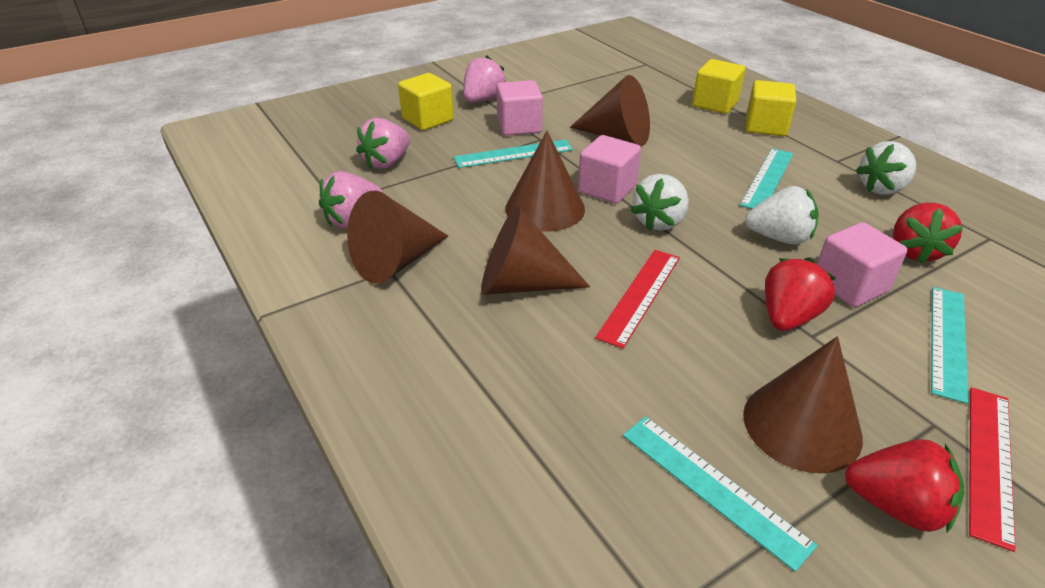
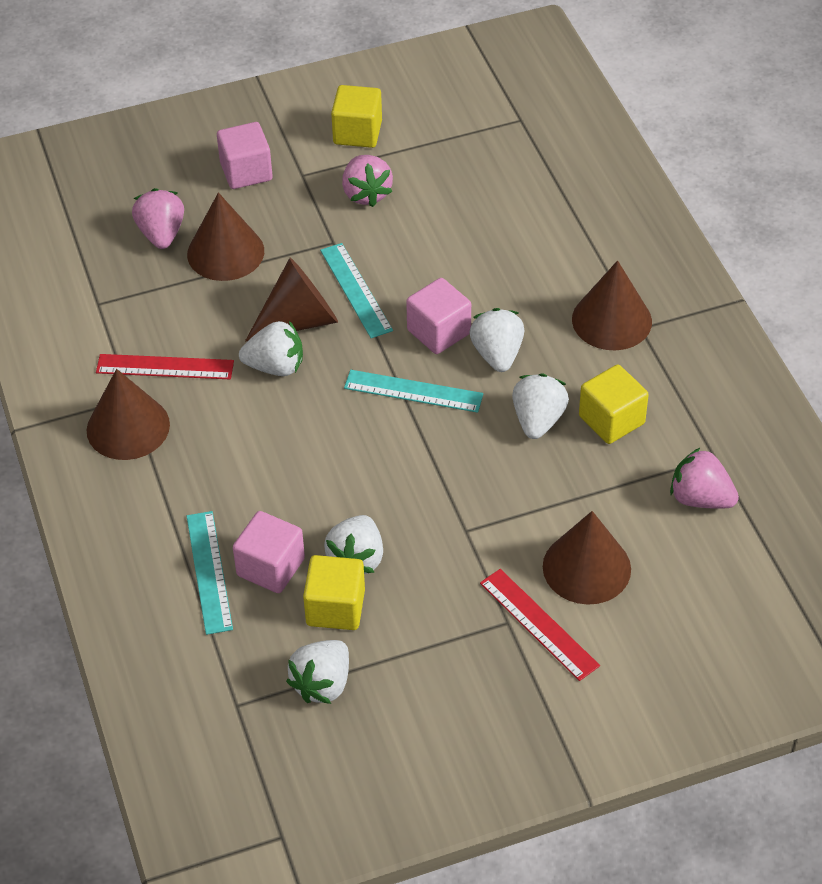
red strawberry: 3 -> 0
turquoise ruler: 4 -> 3
white strawberry: 3 -> 5

